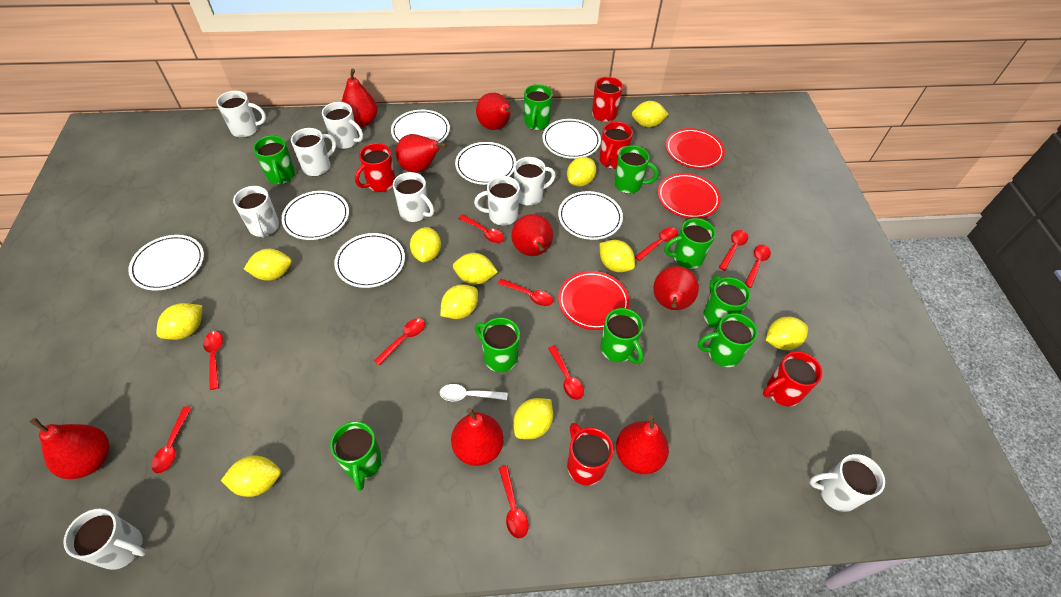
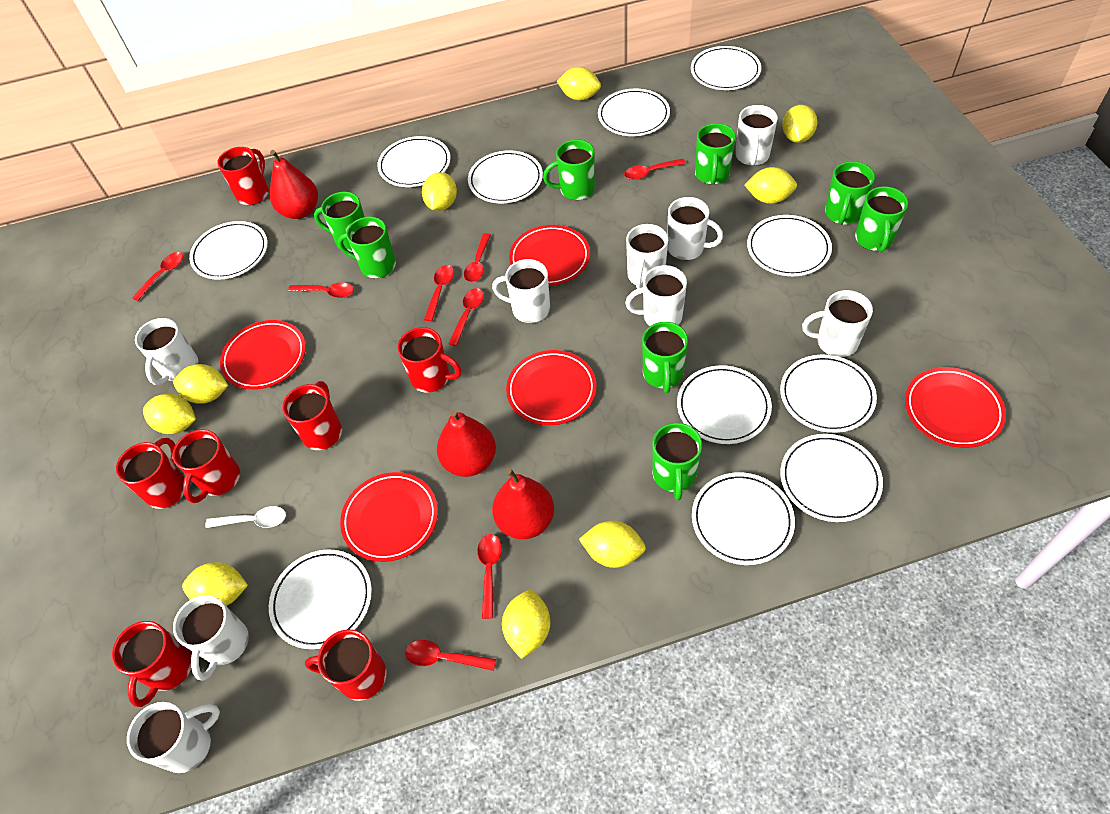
green mug: 9 -> 8
red mug: 5 -> 7
red pear: 8 -> 3
red plate: 3 -> 5
red spoon: 10 -> 8
white plate: 7 -> 11
yellow lemon: 11 -> 9

